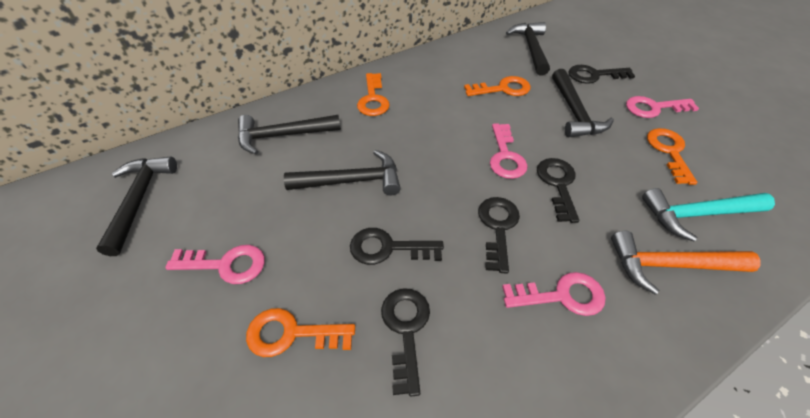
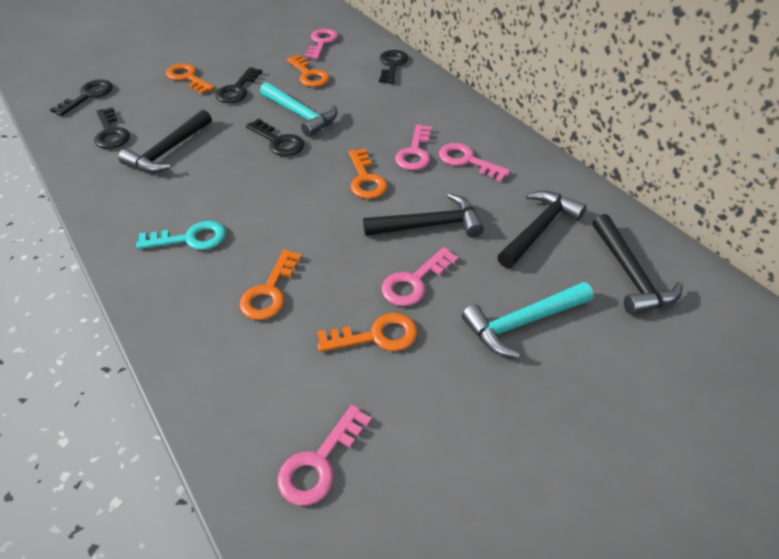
black hammer: 5 -> 4
orange hammer: 1 -> 0
orange key: 4 -> 5
pink key: 4 -> 5
turquoise hammer: 1 -> 2
turquoise key: 0 -> 1

